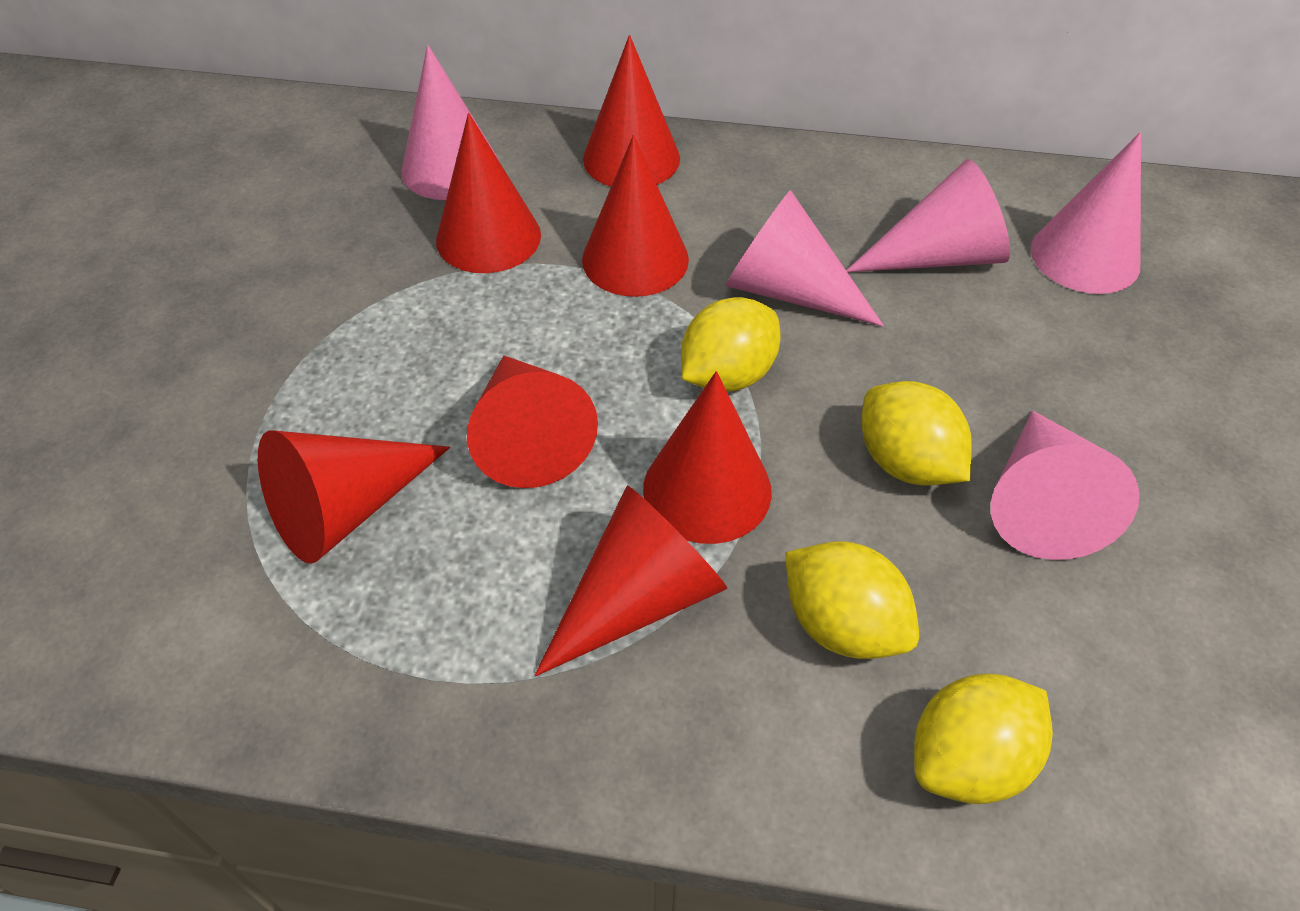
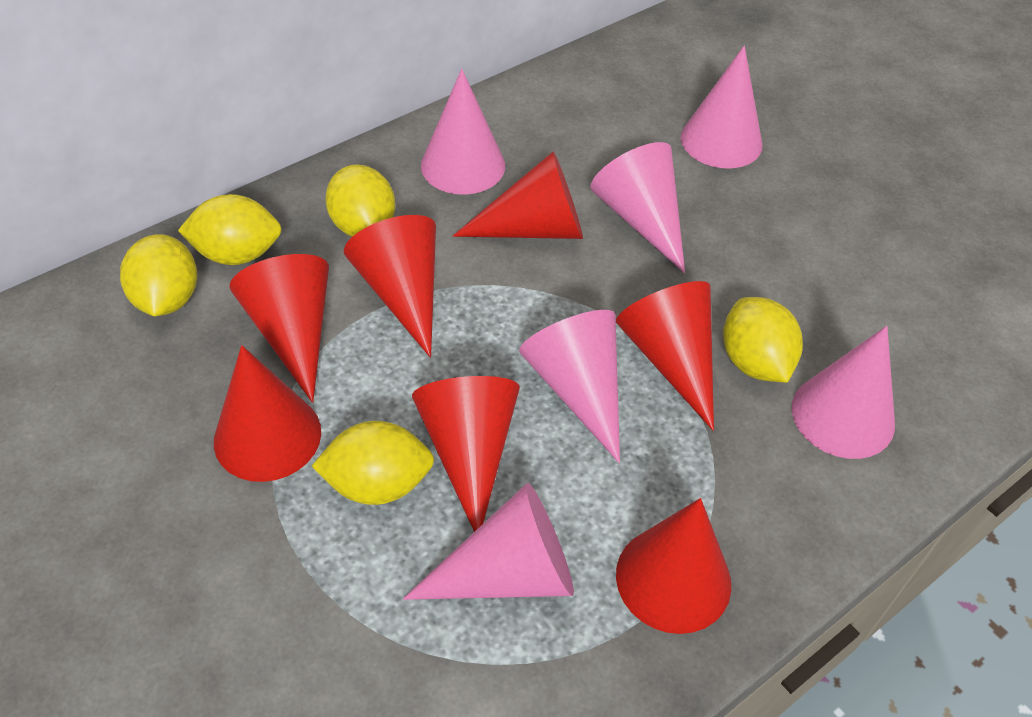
pink cone: 5 -> 6
yellow lemon: 4 -> 5

